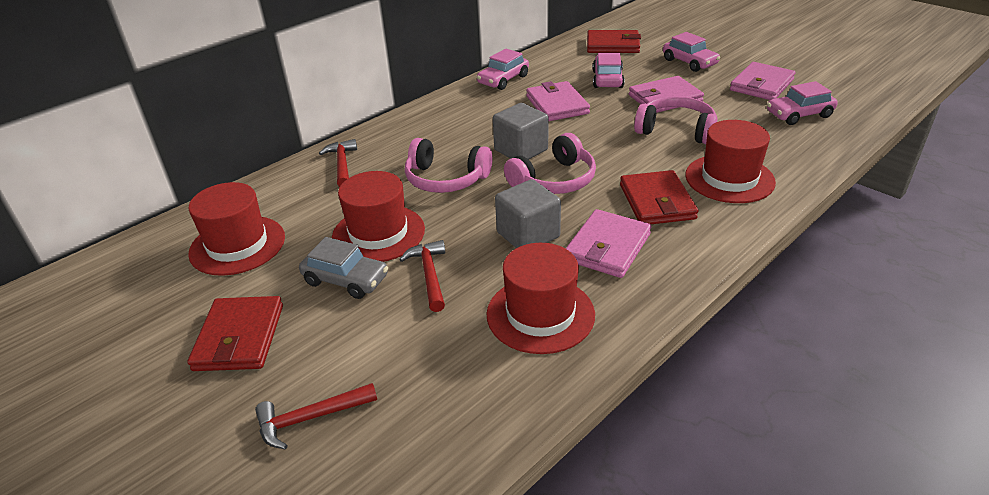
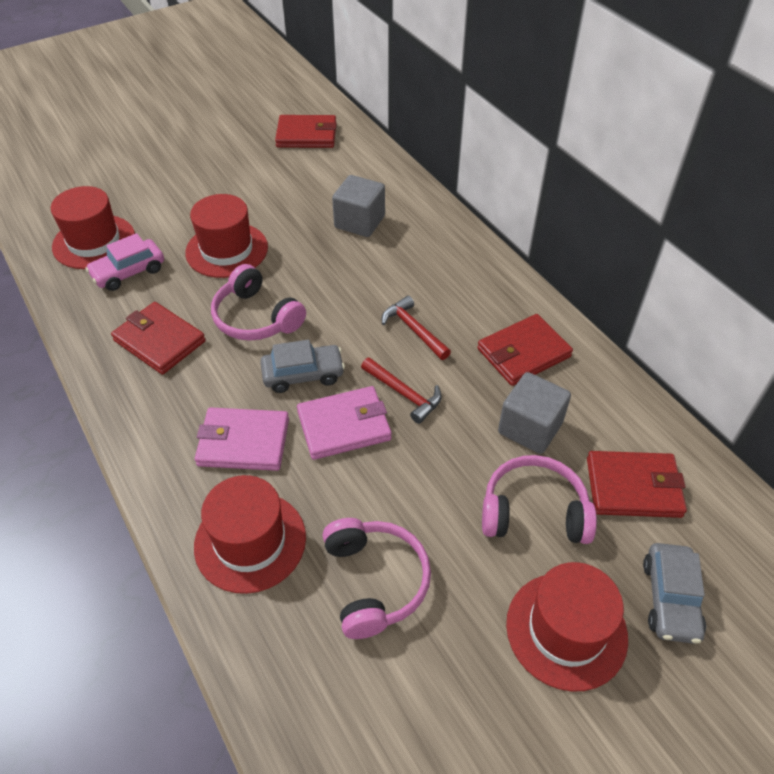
grey car: 1 -> 2
pink car: 4 -> 1
pink wallet: 4 -> 2
red hammer: 3 -> 2
red wallet: 3 -> 4

